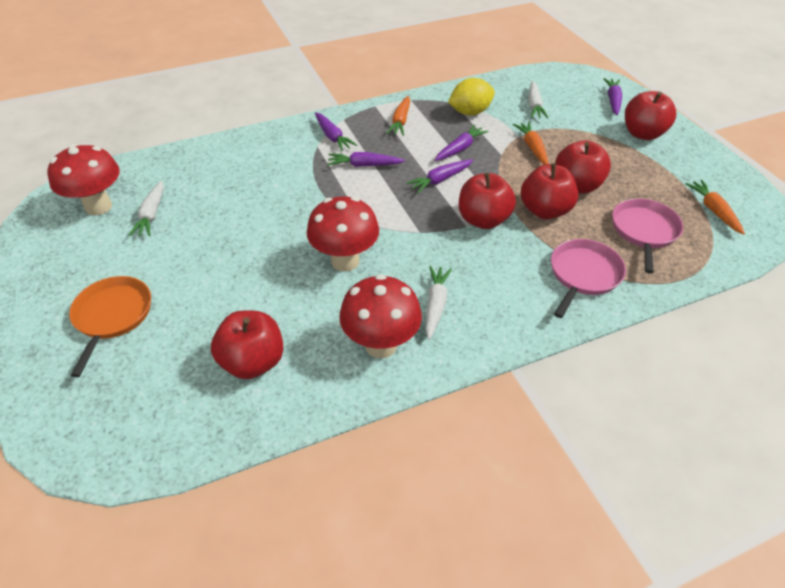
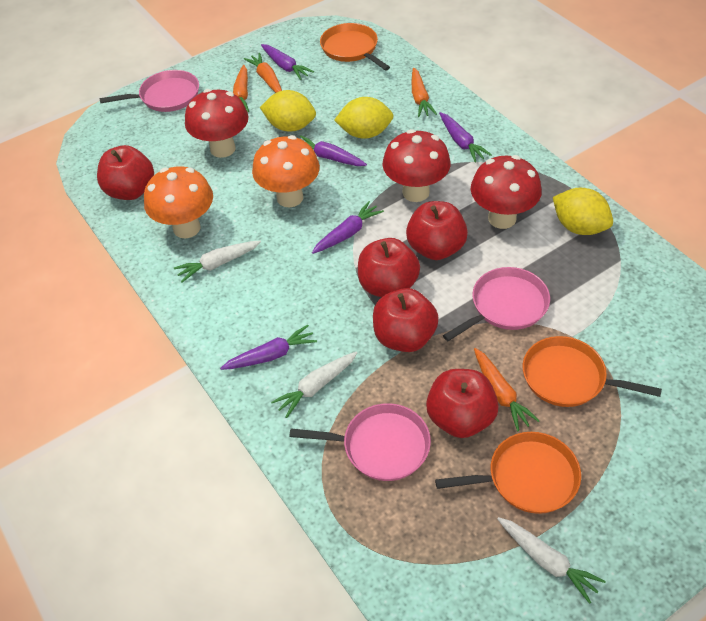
orange carrot: 3 -> 4
orange mushroom: 0 -> 2
orange pan: 1 -> 3
pink pan: 2 -> 3
yellow lemon: 1 -> 3

